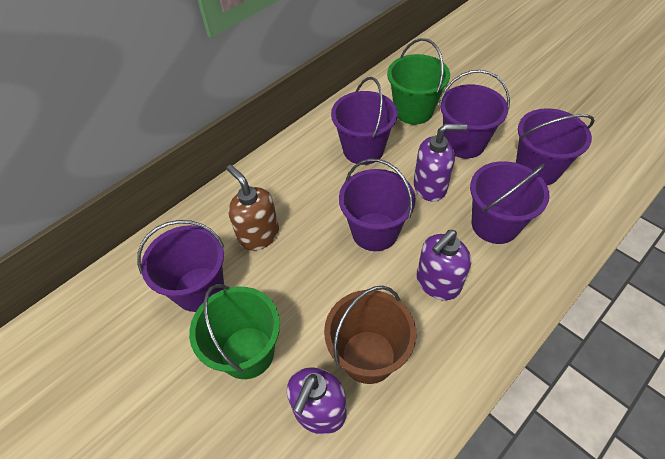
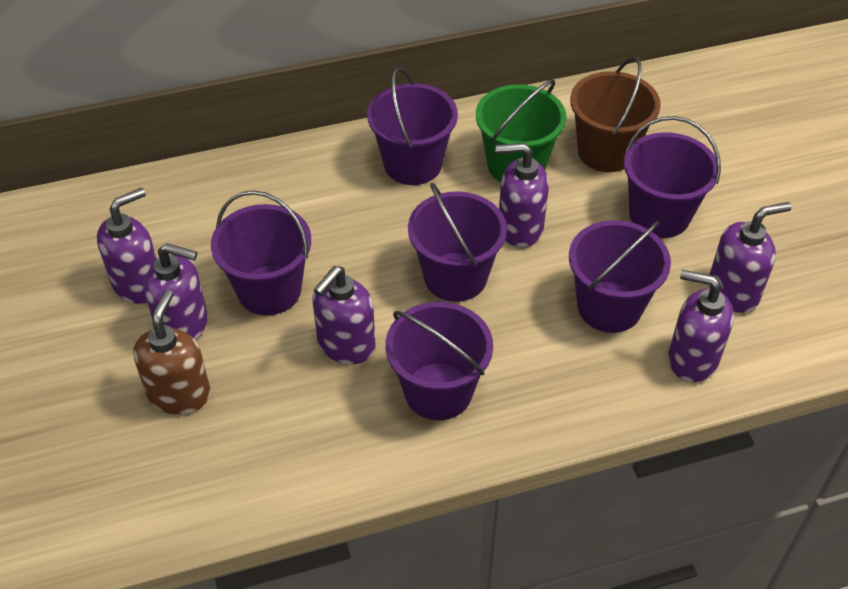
green bucket: 2 -> 1
purple soap dispenser: 3 -> 6

